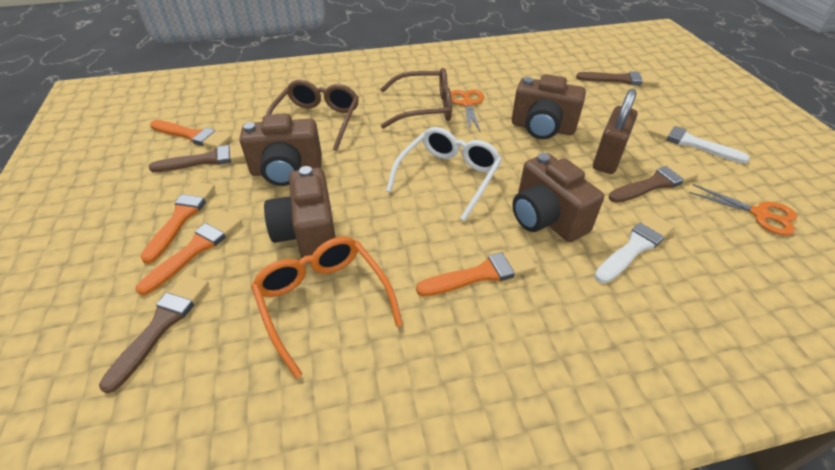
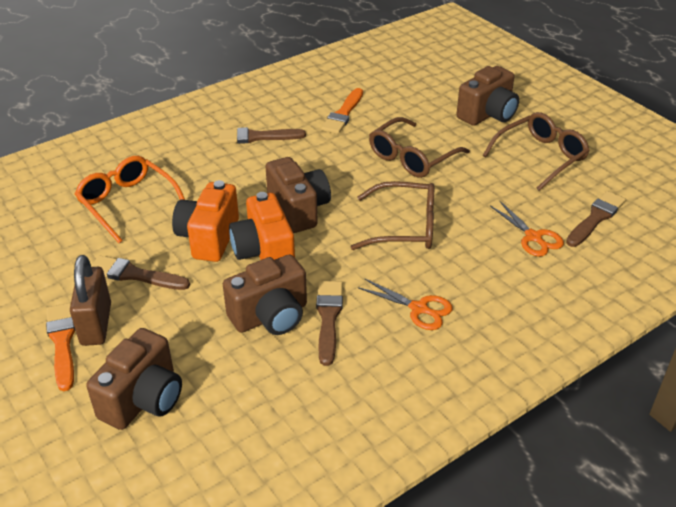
brown glasses: 2 -> 3
orange brush: 4 -> 2
orange camera: 0 -> 2
white brush: 2 -> 0
white glasses: 1 -> 0

